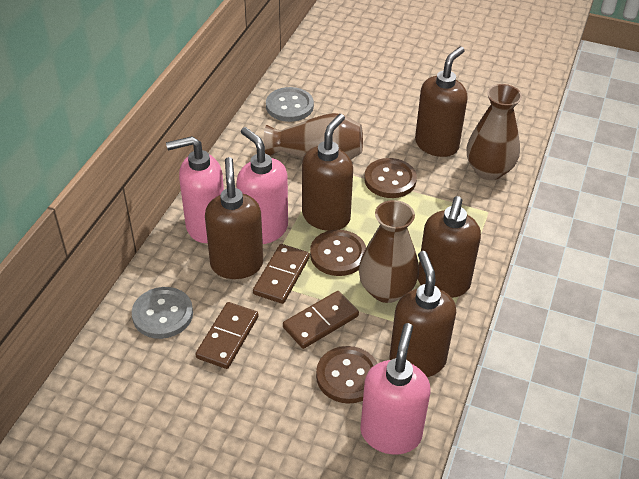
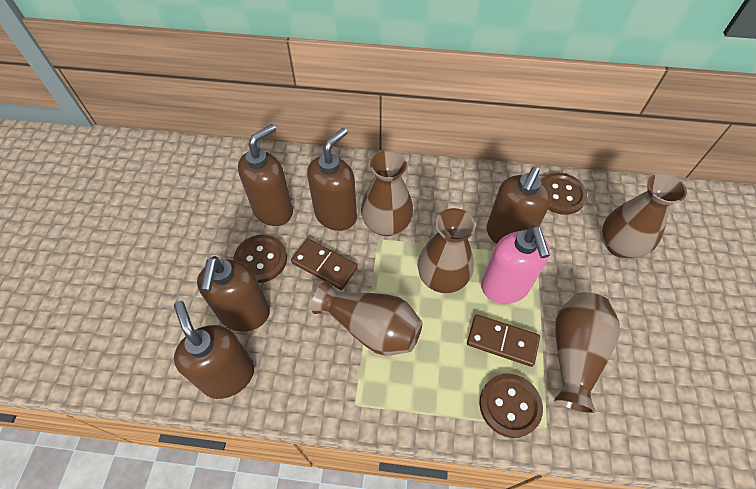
brown domino: 3 -> 2
brown vase: 3 -> 5
grey button: 2 -> 0
pink soap dispenser: 3 -> 1

